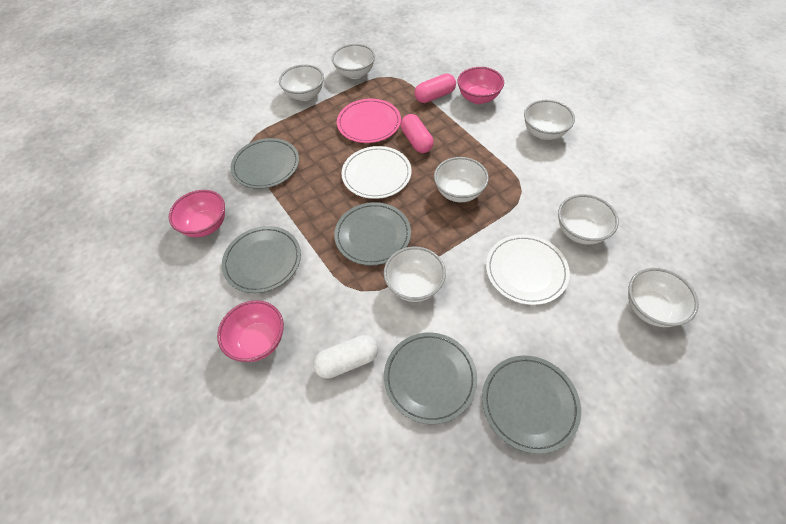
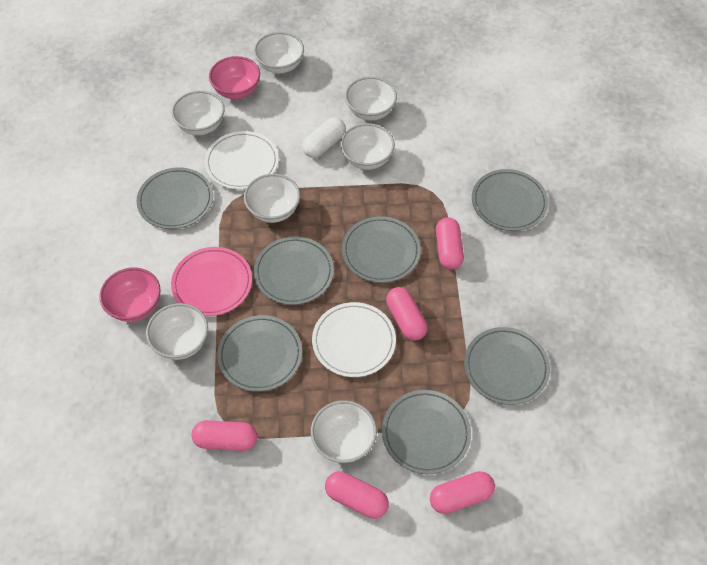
grey plate: 5 -> 7
pink bowl: 3 -> 2
pink capsule: 2 -> 5

